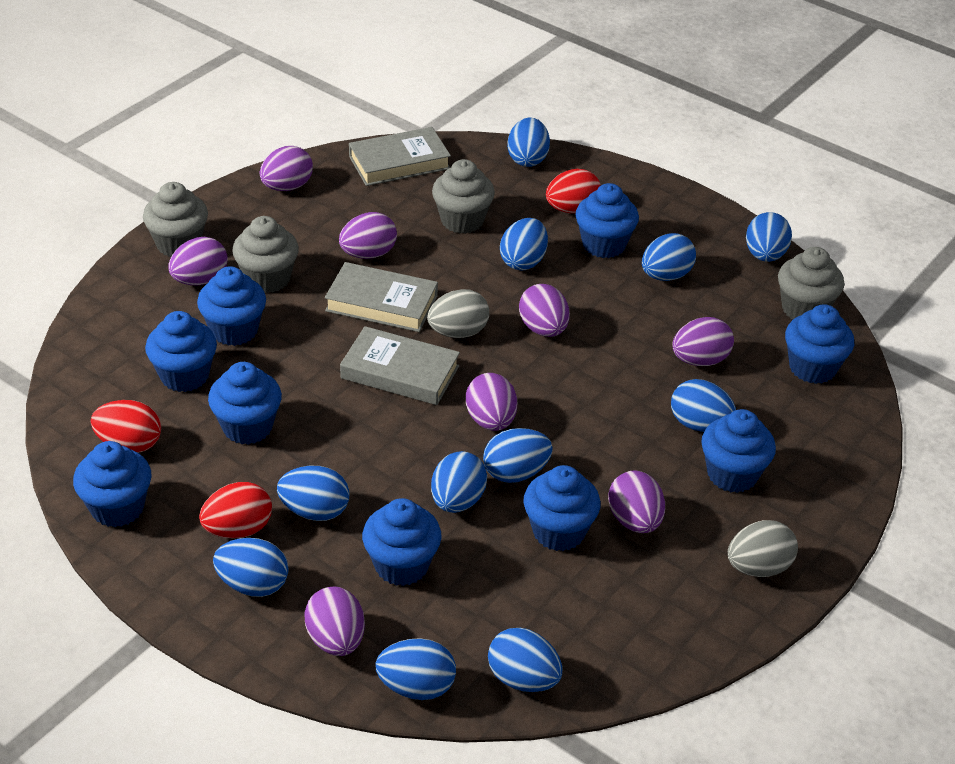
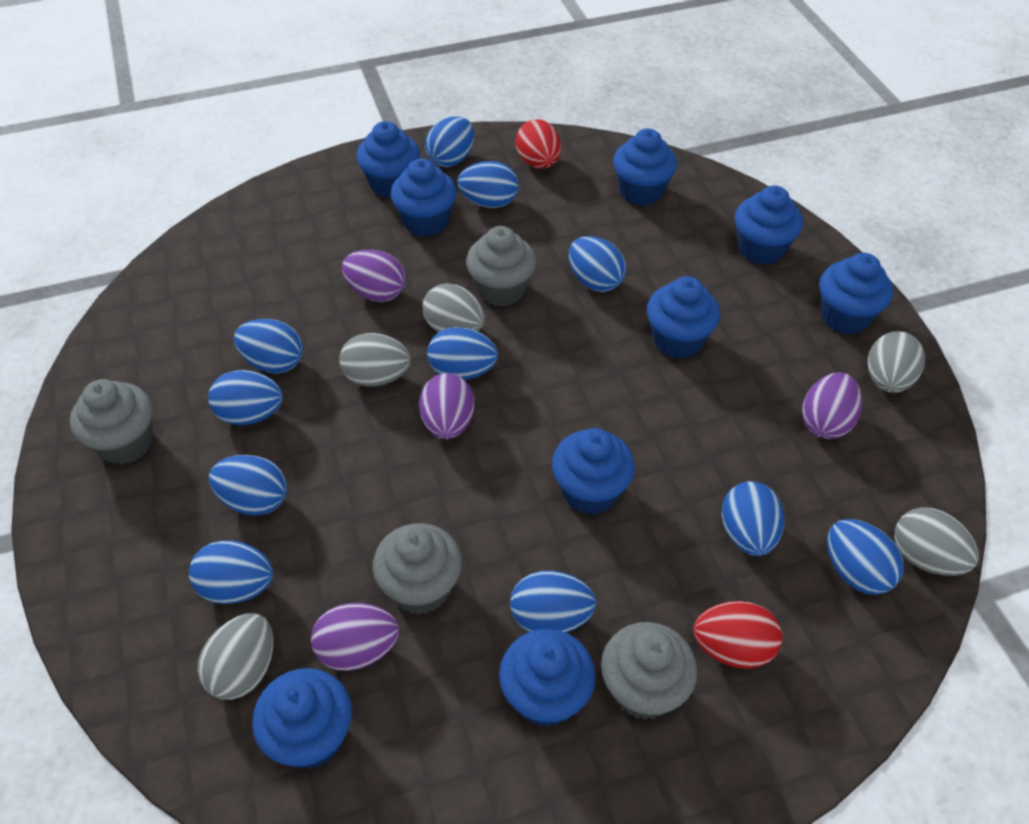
grey book: 3 -> 0
grey egg: 2 -> 5
purple egg: 8 -> 4
red egg: 3 -> 2

